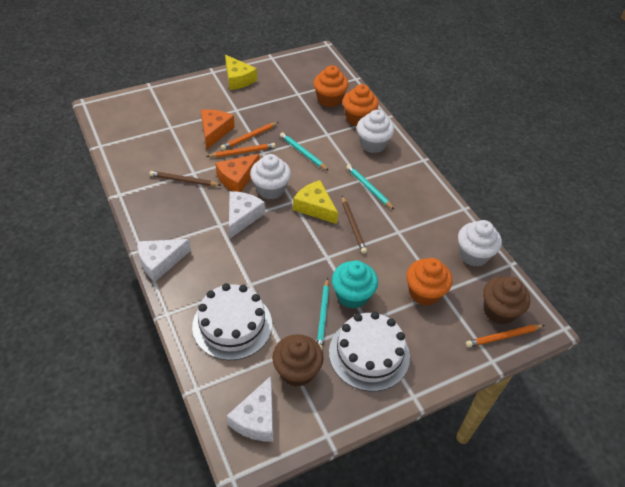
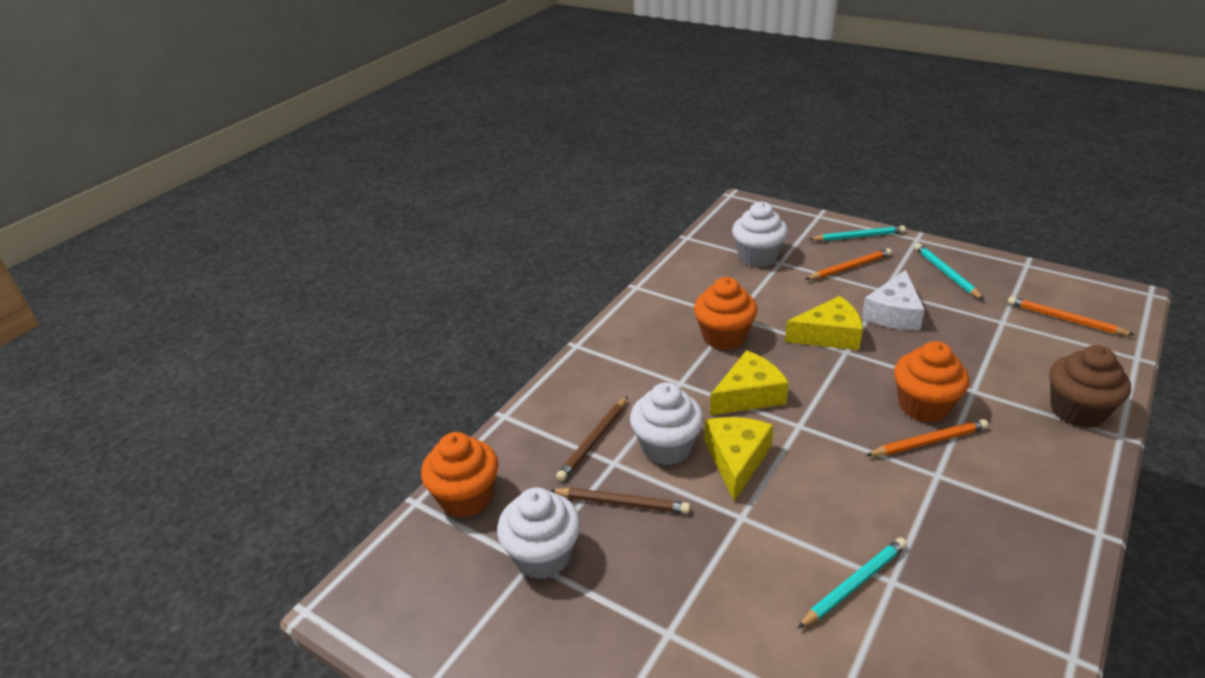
brown cupcake: 2 -> 1
orange cheese: 2 -> 0
turquoise cupcake: 1 -> 0
white cake: 2 -> 0
white cheese: 3 -> 1
yellow cheese: 2 -> 3

